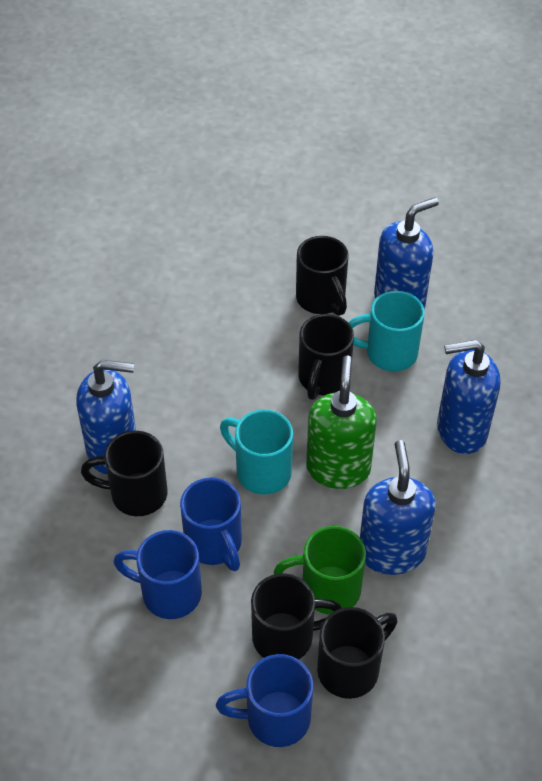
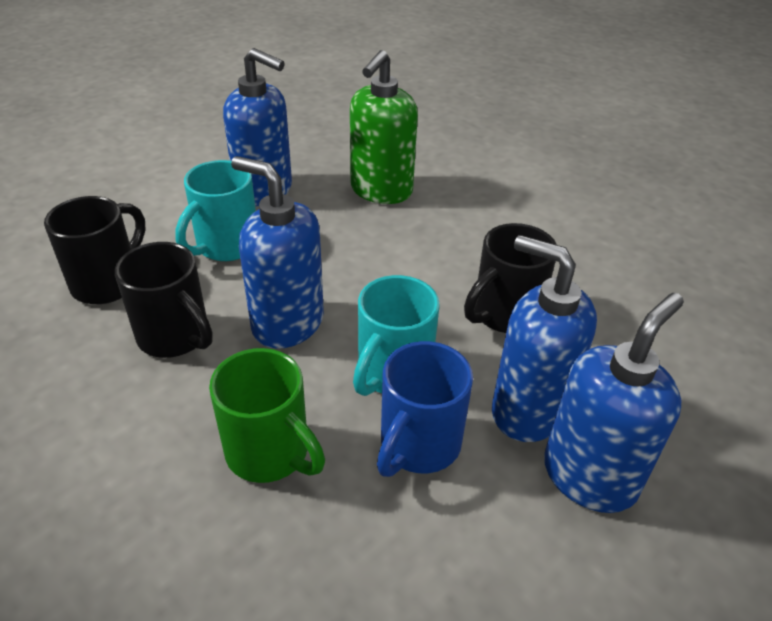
black mug: 5 -> 3
blue mug: 3 -> 1

